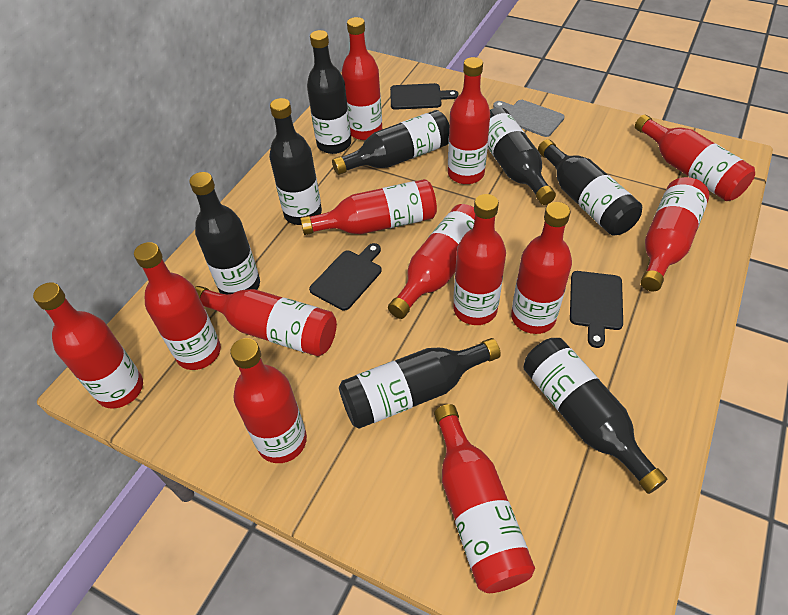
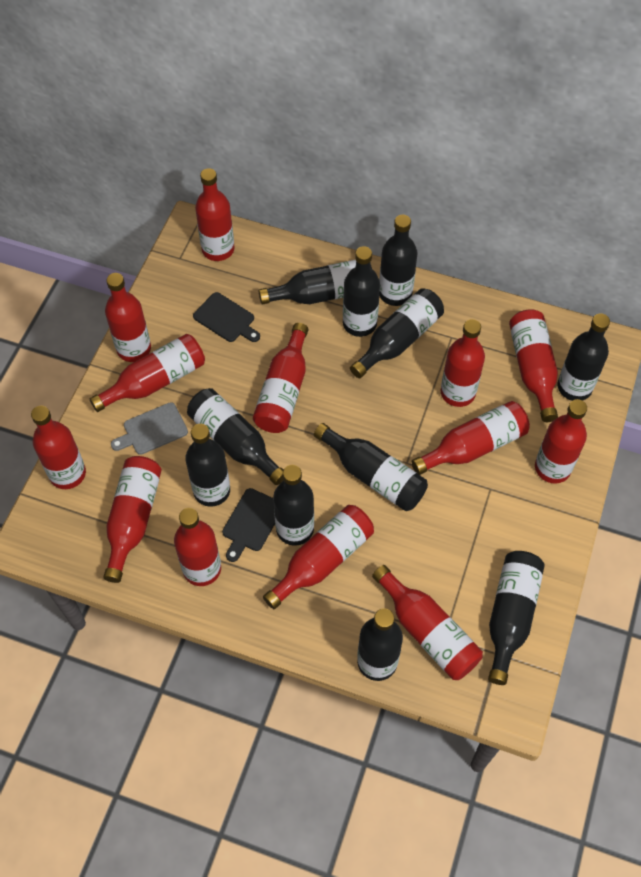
black bottle: 8 -> 11
black cutting board: 3 -> 2

